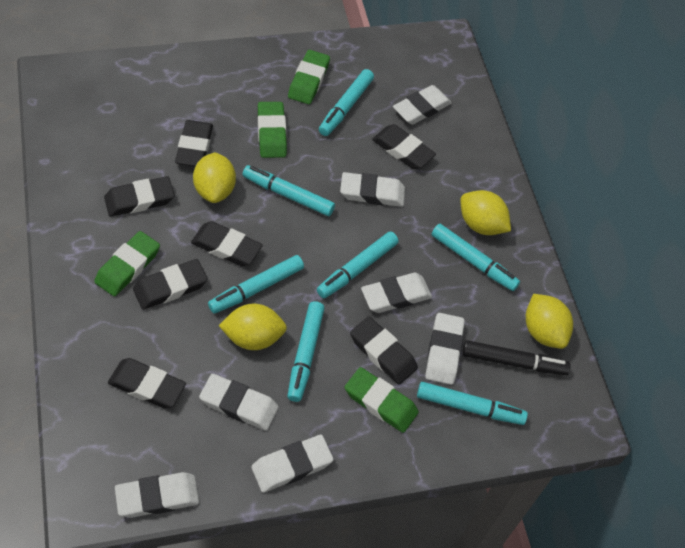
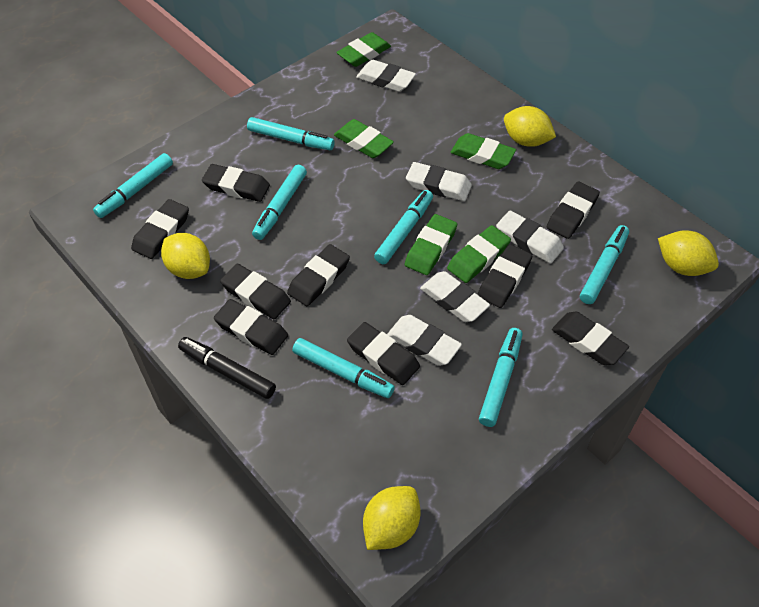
black eraser: 7 -> 9
green eraser: 4 -> 5
white eraser: 7 -> 5

